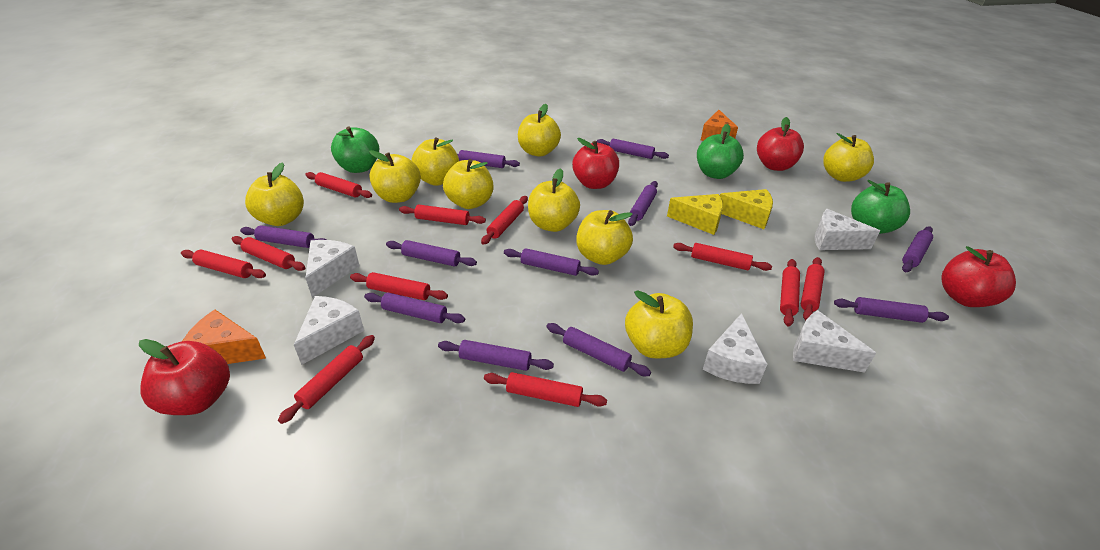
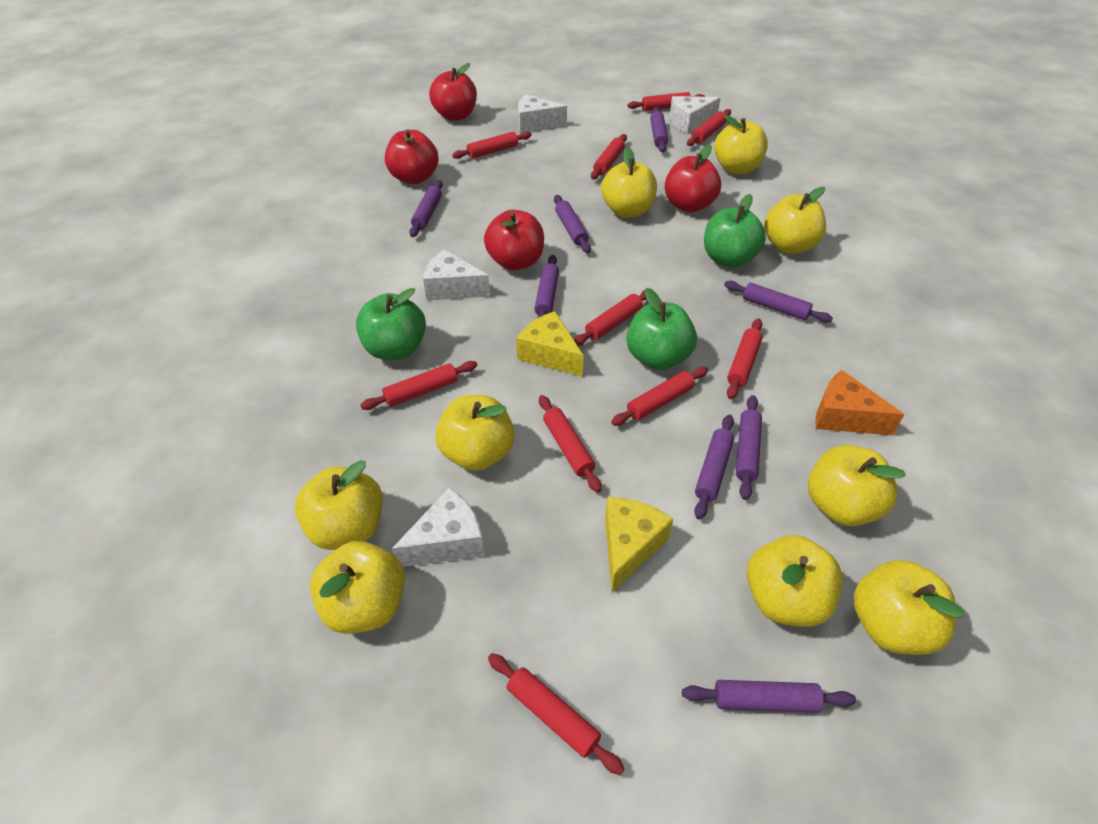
orange cheese: 2 -> 1
purple rolling pin: 11 -> 8
red rolling pin: 11 -> 10
white cheese: 5 -> 4

